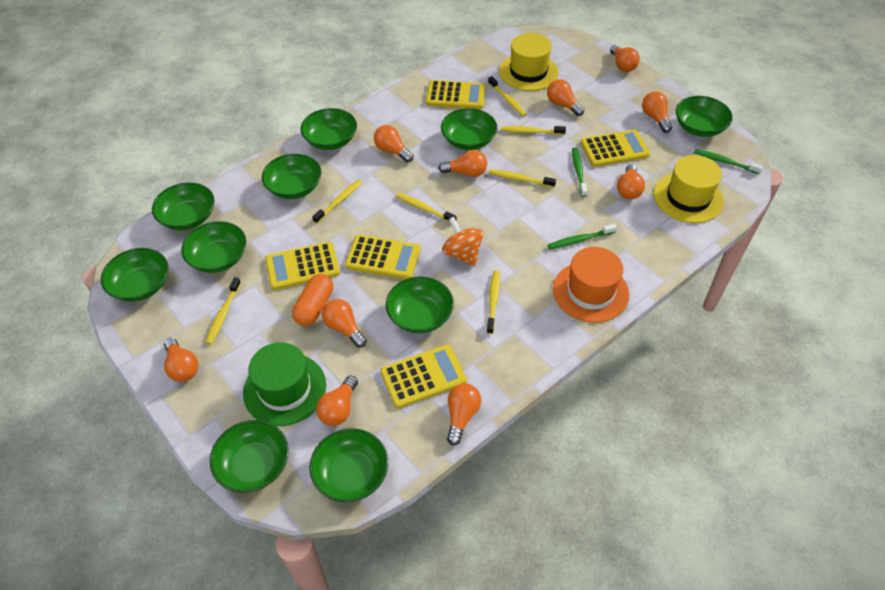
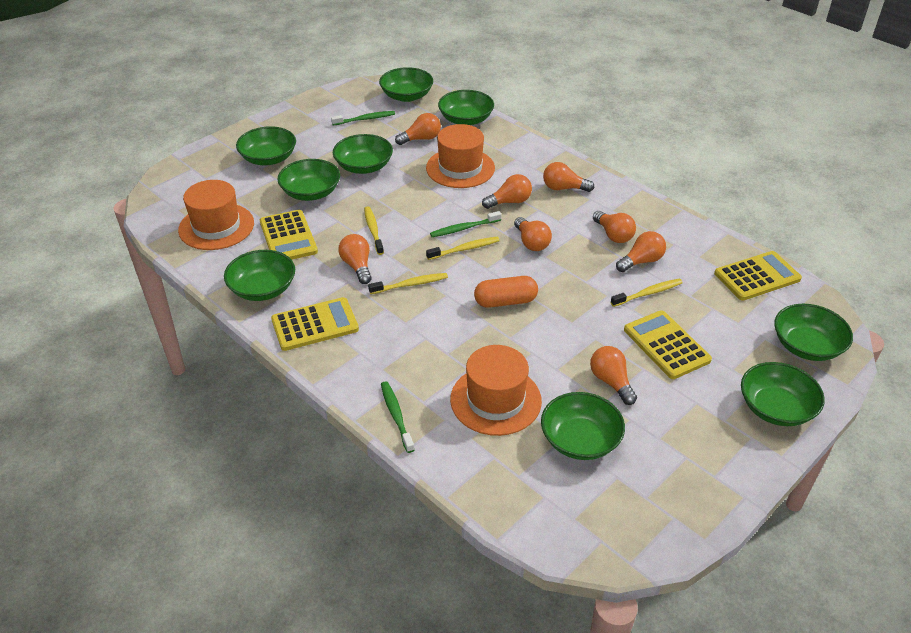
green bowl: 10 -> 9
green hat: 1 -> 0
orange hat: 1 -> 3
orange light bulb: 10 -> 8
orange spinning top: 1 -> 0
yellow calculator: 5 -> 4
yellow hat: 2 -> 0
yellow toothbrush: 7 -> 4

